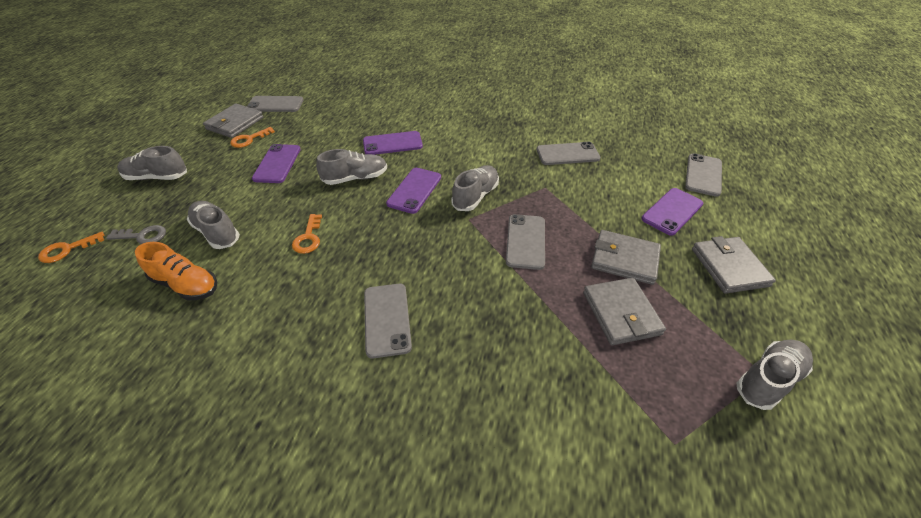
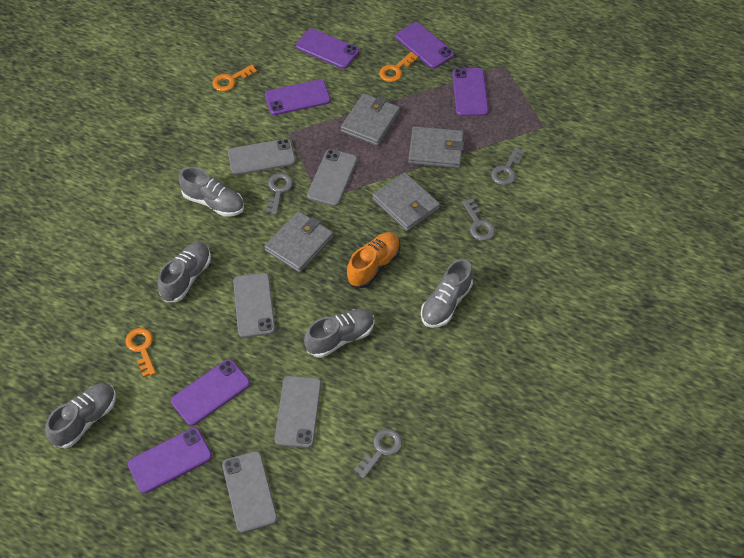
grey key: 1 -> 4
purple phone: 4 -> 6

